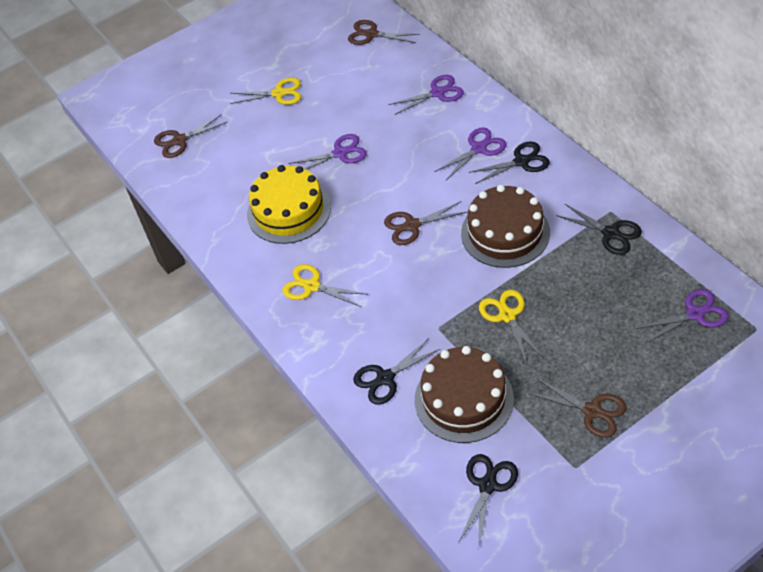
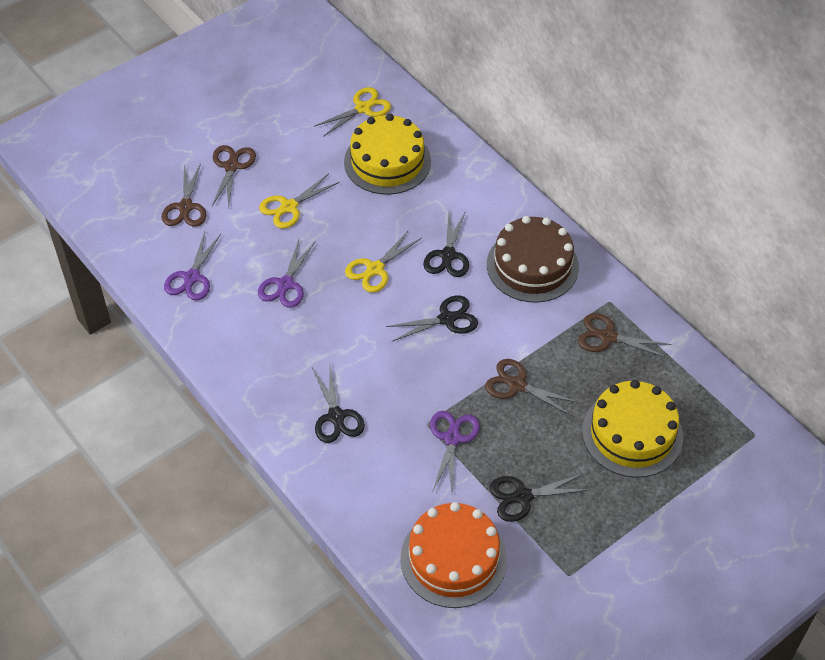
brown cake: 2 -> 1
orange cake: 0 -> 1
purple scissors: 4 -> 3
yellow cake: 1 -> 2

